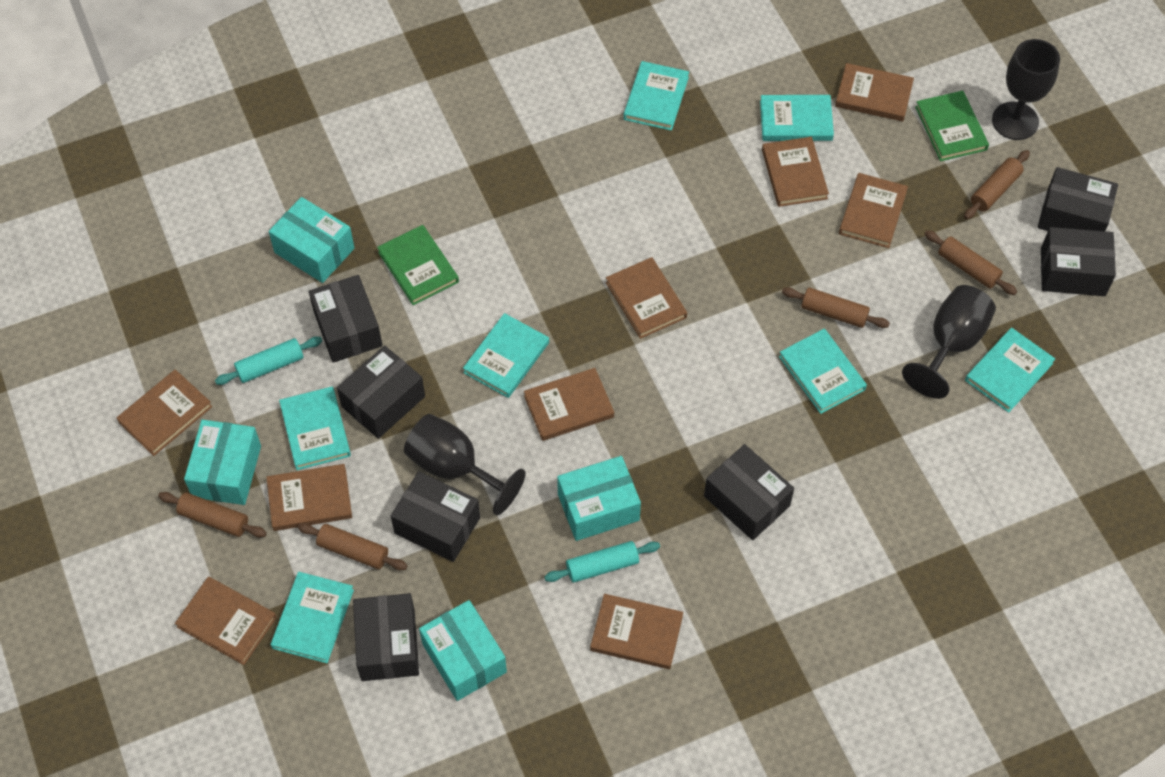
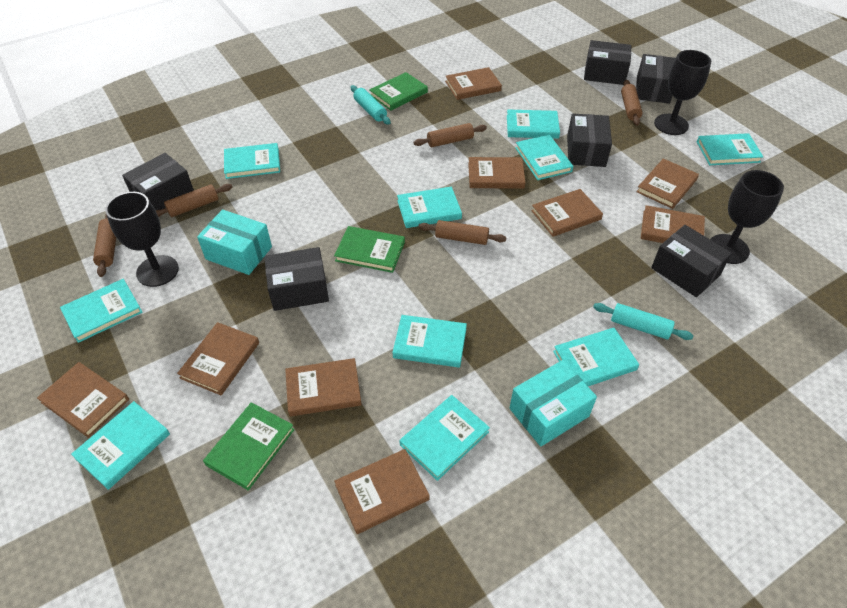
black box: 7 -> 6
green book: 2 -> 3
turquoise book: 7 -> 10
turquoise box: 4 -> 2

